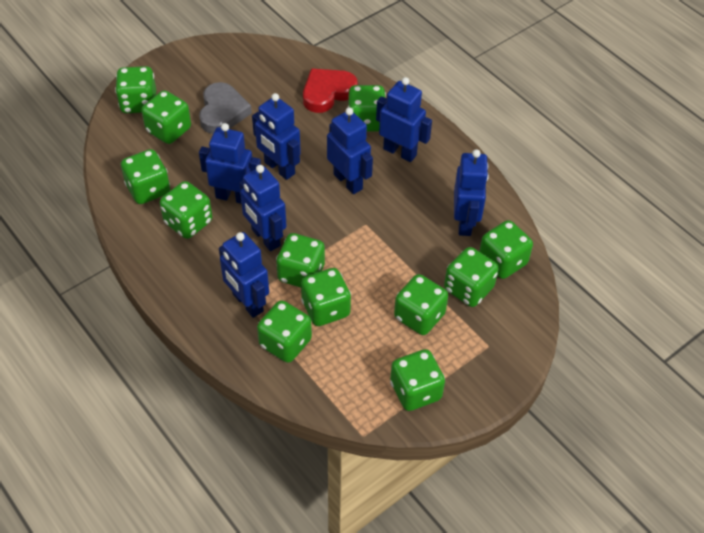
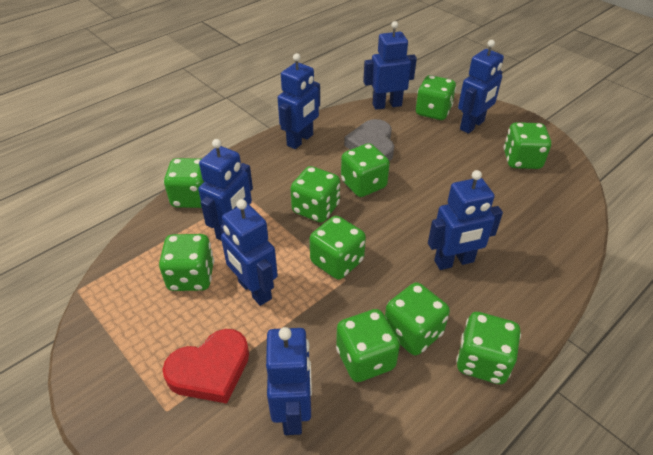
green dice: 12 -> 10

